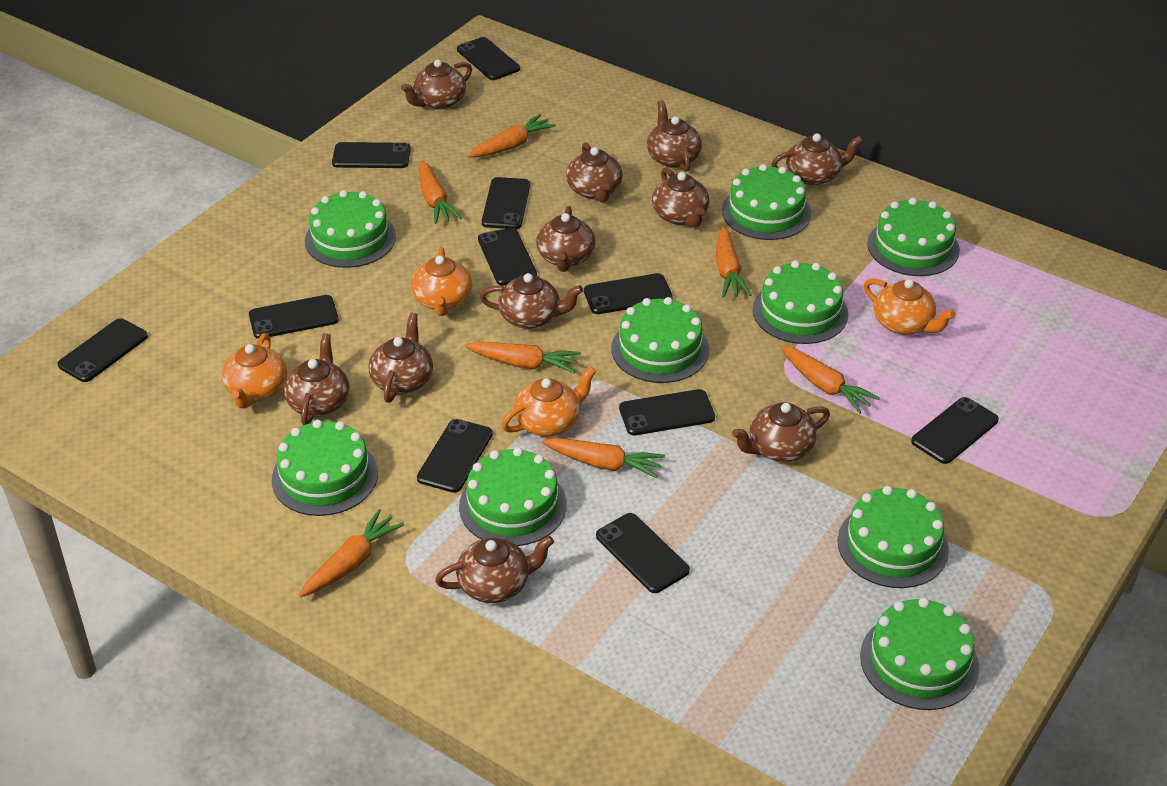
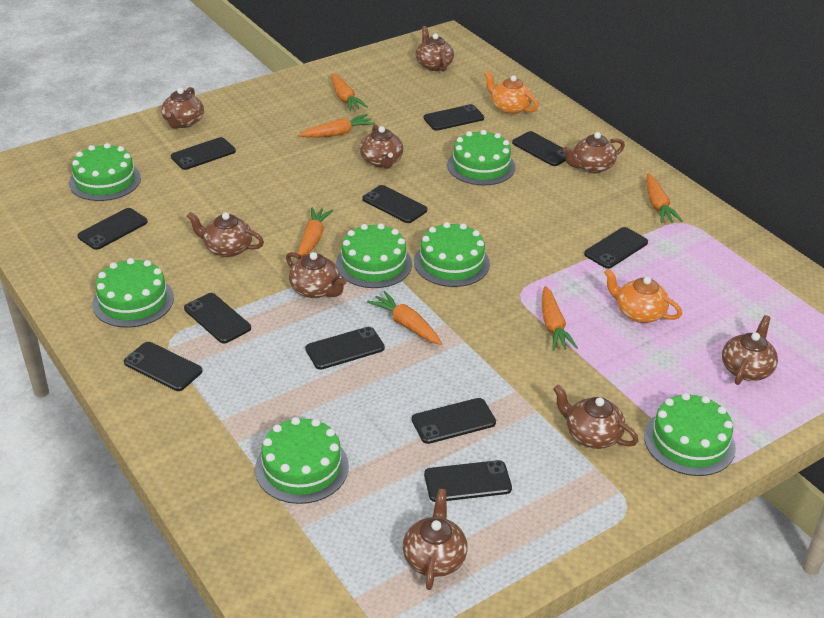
brown teapot: 11 -> 9
green cake: 9 -> 7
orange carrot: 7 -> 6
orange teapot: 4 -> 2

